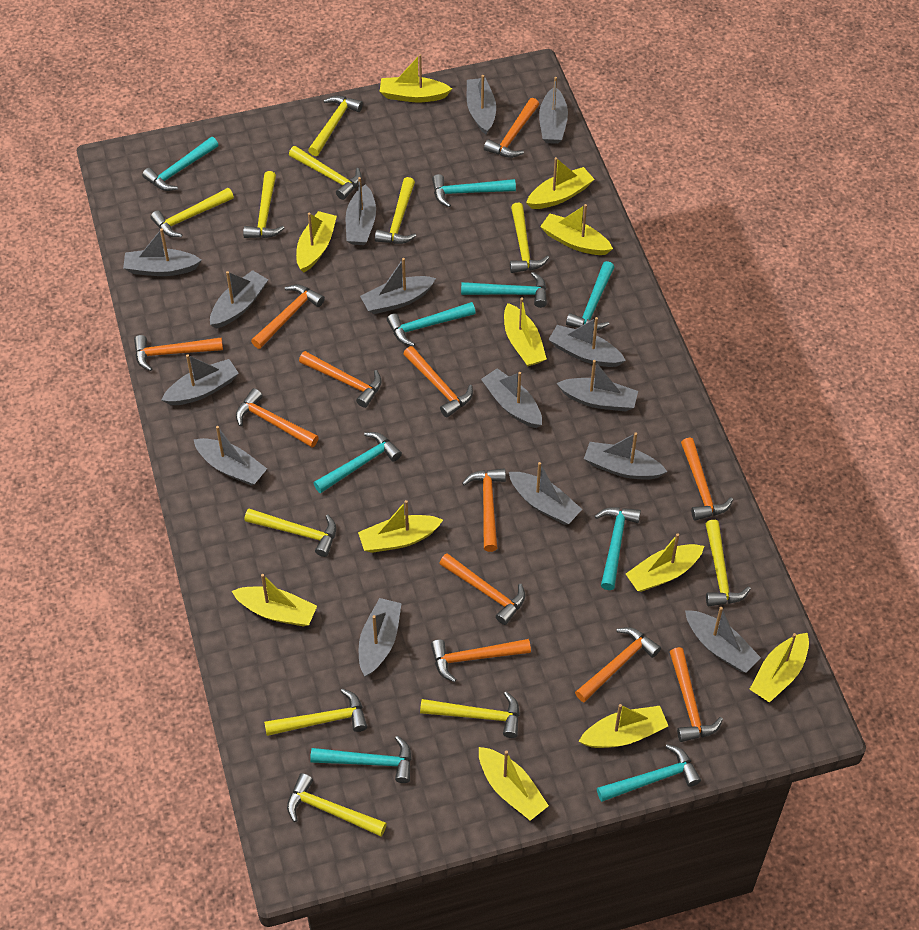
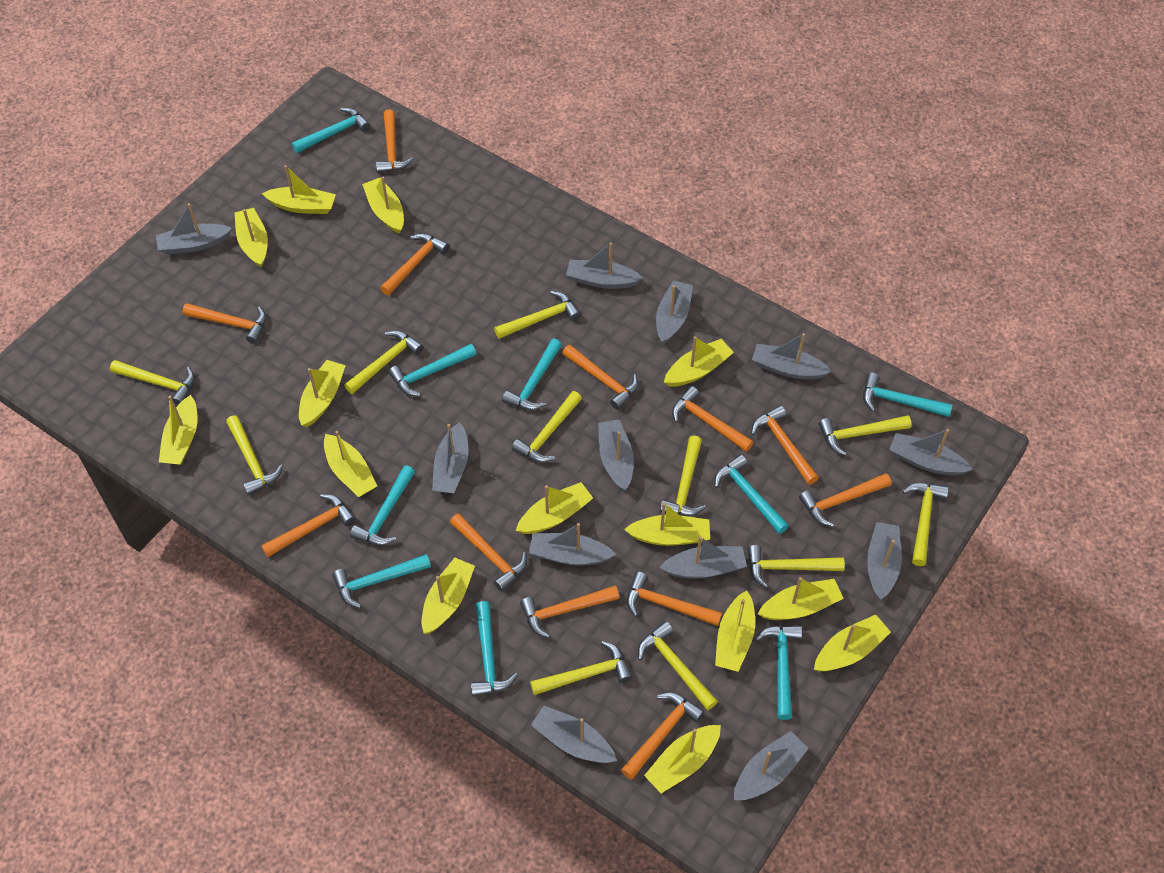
grey boat: 15 -> 12
yellow boat: 11 -> 14

